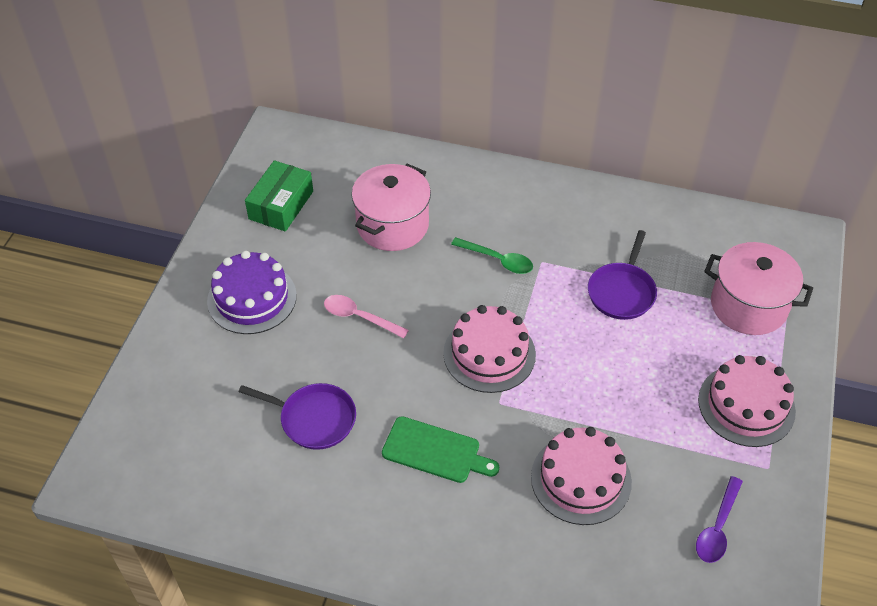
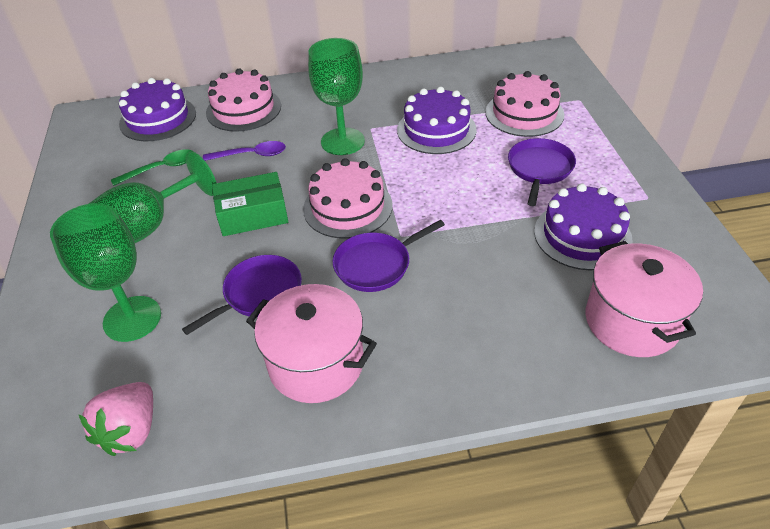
green cutting board: 1 -> 0
green goblet: 0 -> 3
pink spoon: 1 -> 0
pink strawberry: 0 -> 1
purple cake: 1 -> 3
purple pan: 2 -> 3

